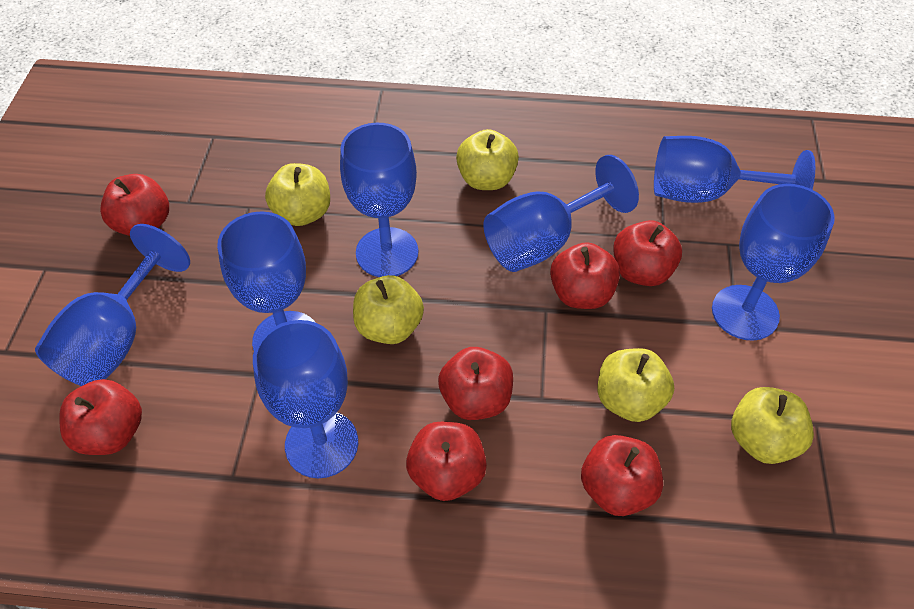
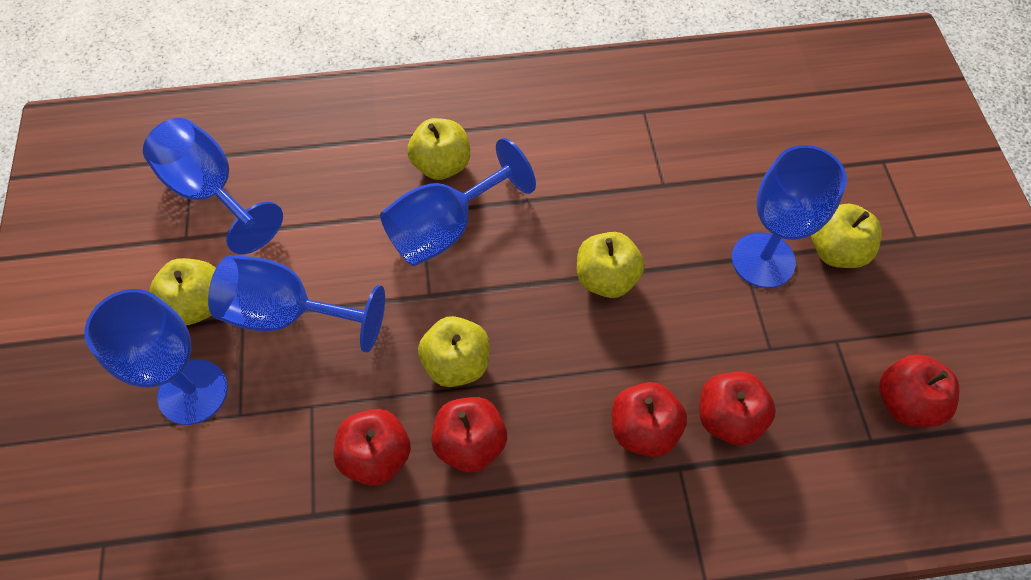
blue goblet: 7 -> 5
red apple: 7 -> 5

